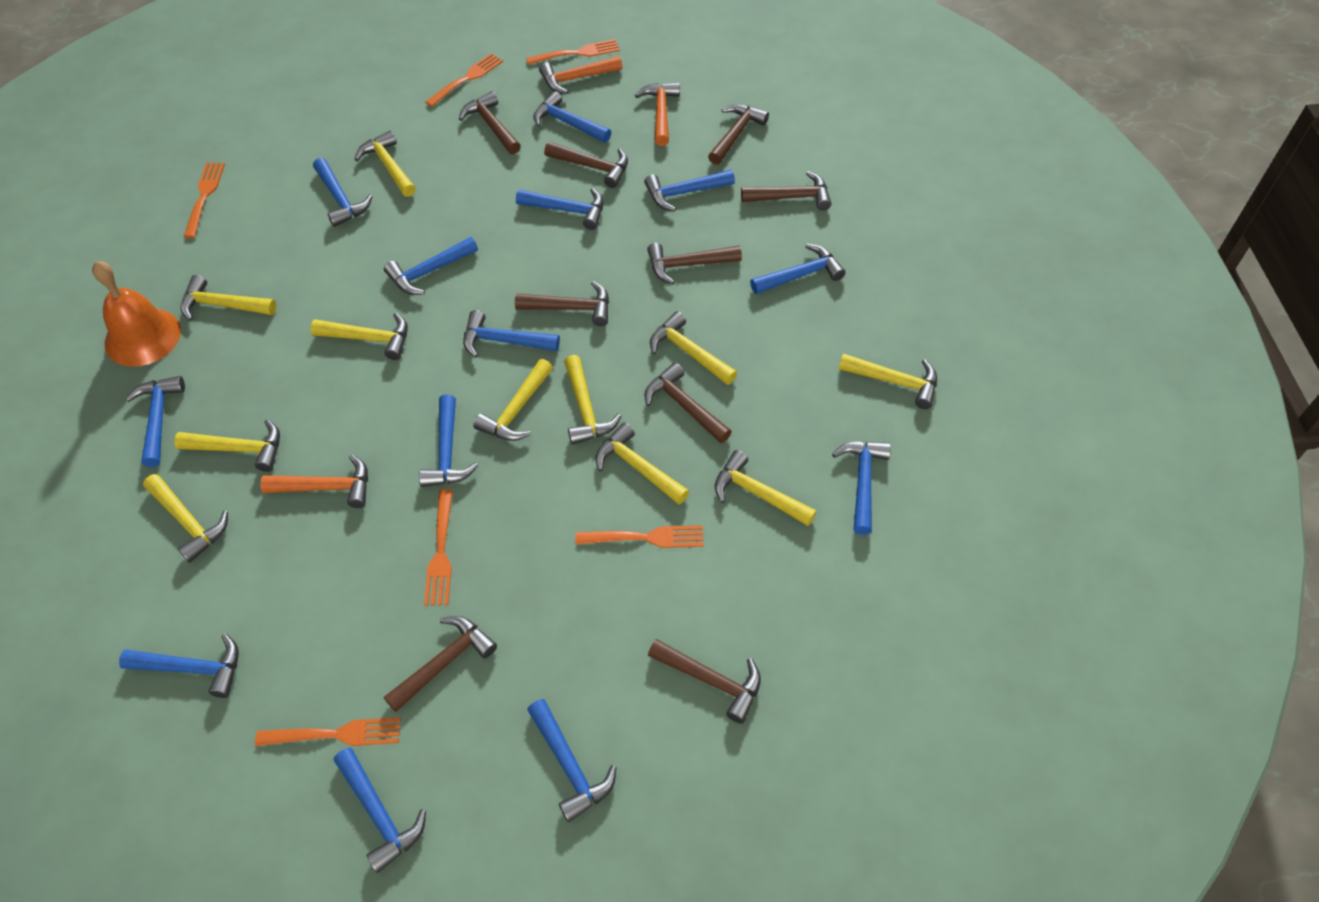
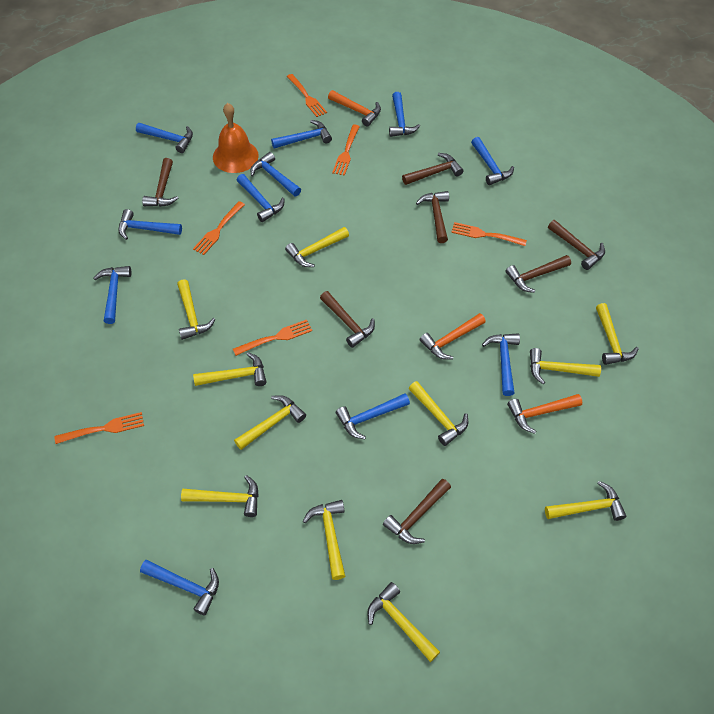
blue hammer: 13 -> 11
brown hammer: 9 -> 7

